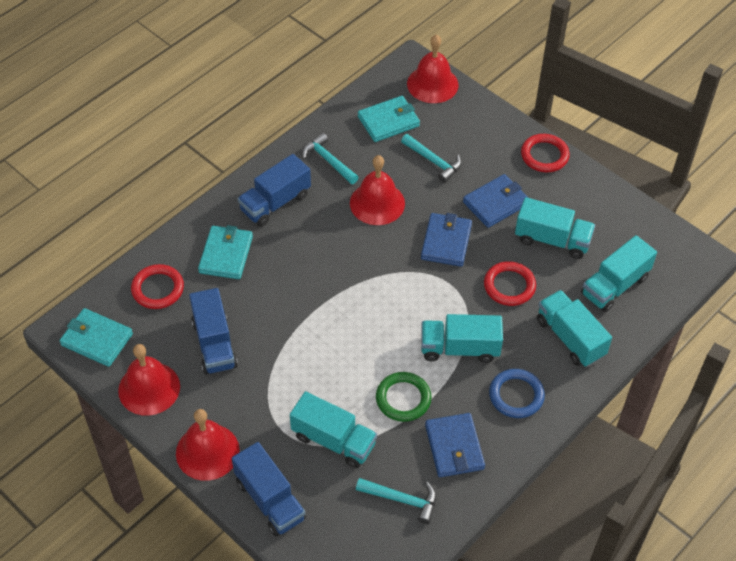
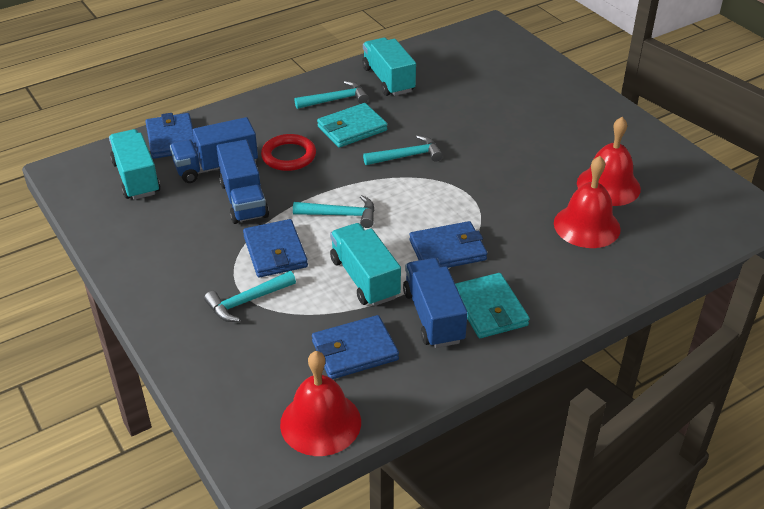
blue ring: 1 -> 0
blue wallet: 3 -> 4
green ring: 1 -> 0
red bell: 4 -> 3
red ring: 3 -> 1
turquoise hammer: 3 -> 4
turquoise truck: 5 -> 3
turquoise wallet: 3 -> 2

